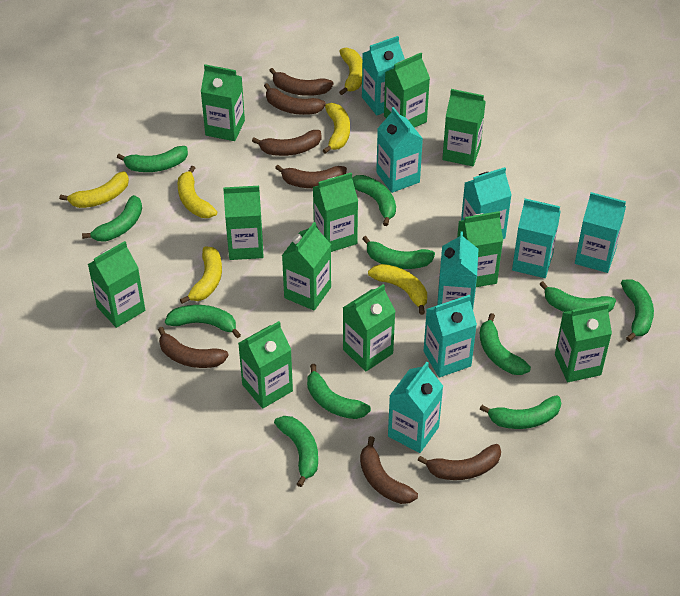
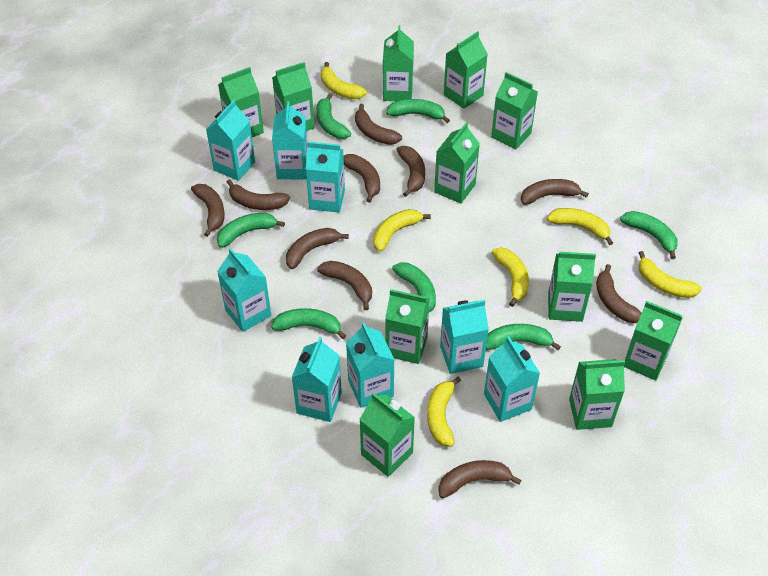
brown banana: 7 -> 10
green banana: 11 -> 7

